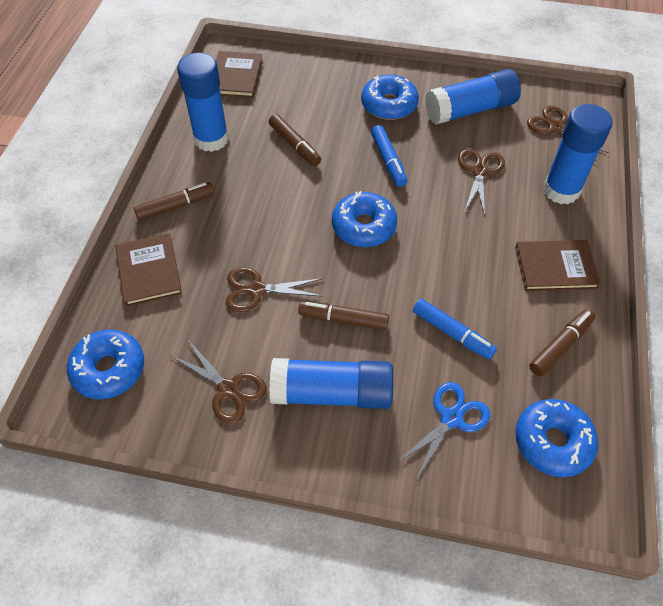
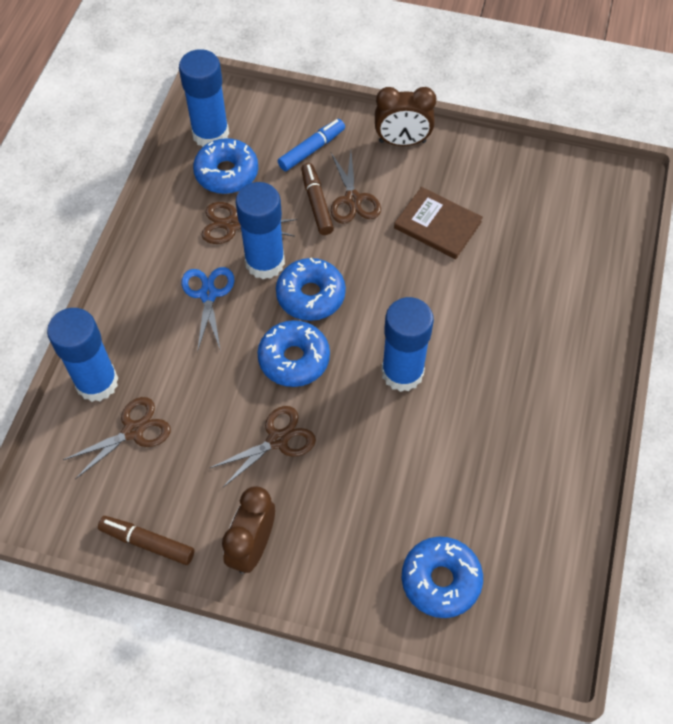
blue marker: 2 -> 1
brown book: 3 -> 1
brown clock: 0 -> 2
brown marker: 4 -> 2

